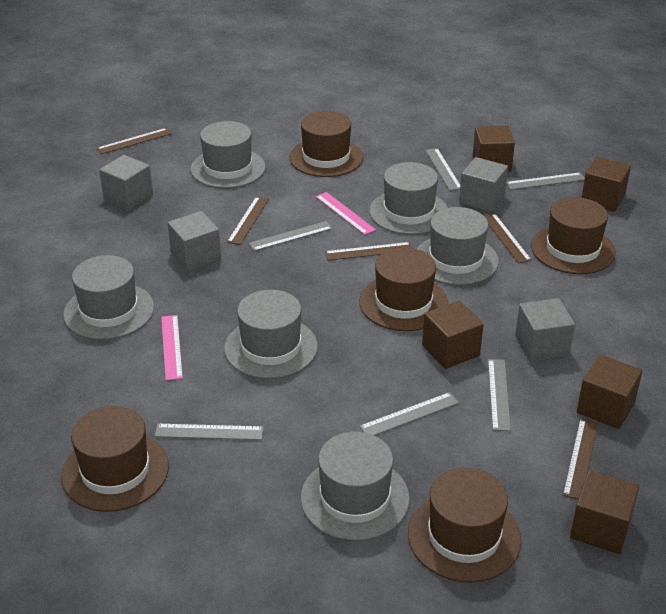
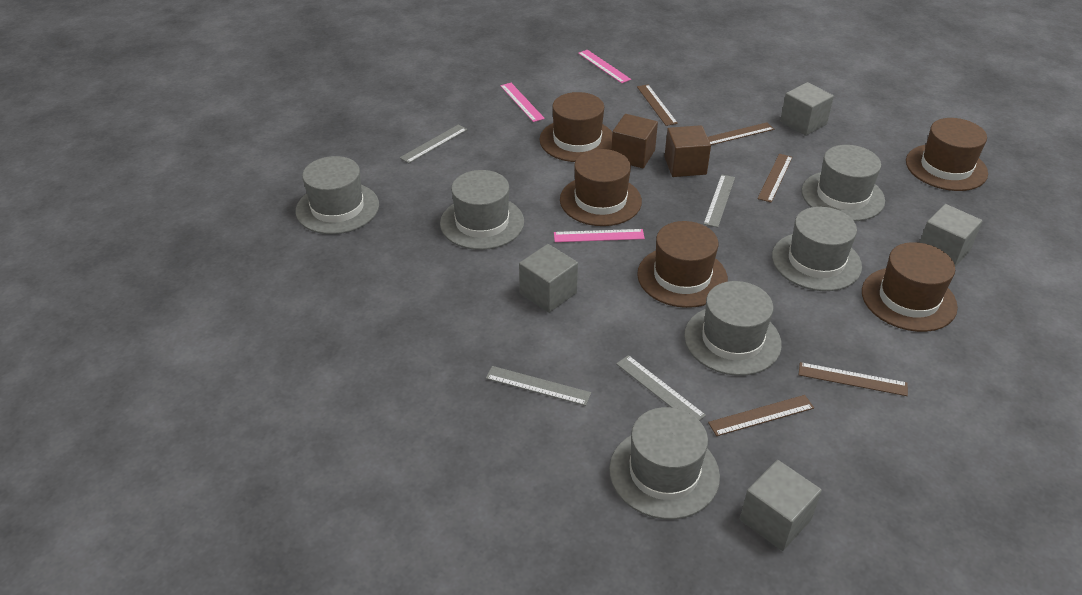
brown cube: 5 -> 2
grey ruler: 6 -> 4
pink ruler: 2 -> 3

